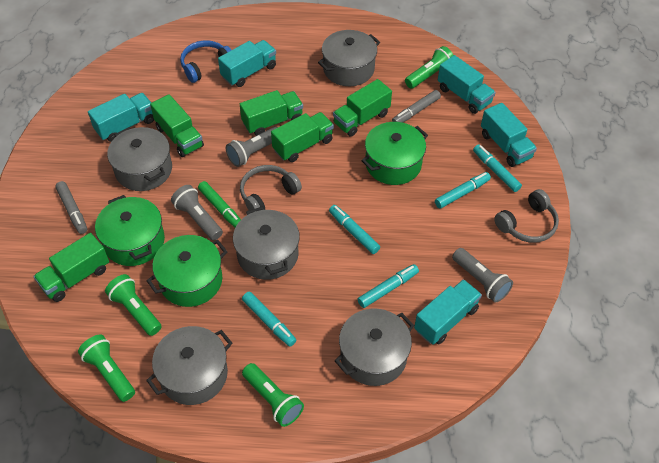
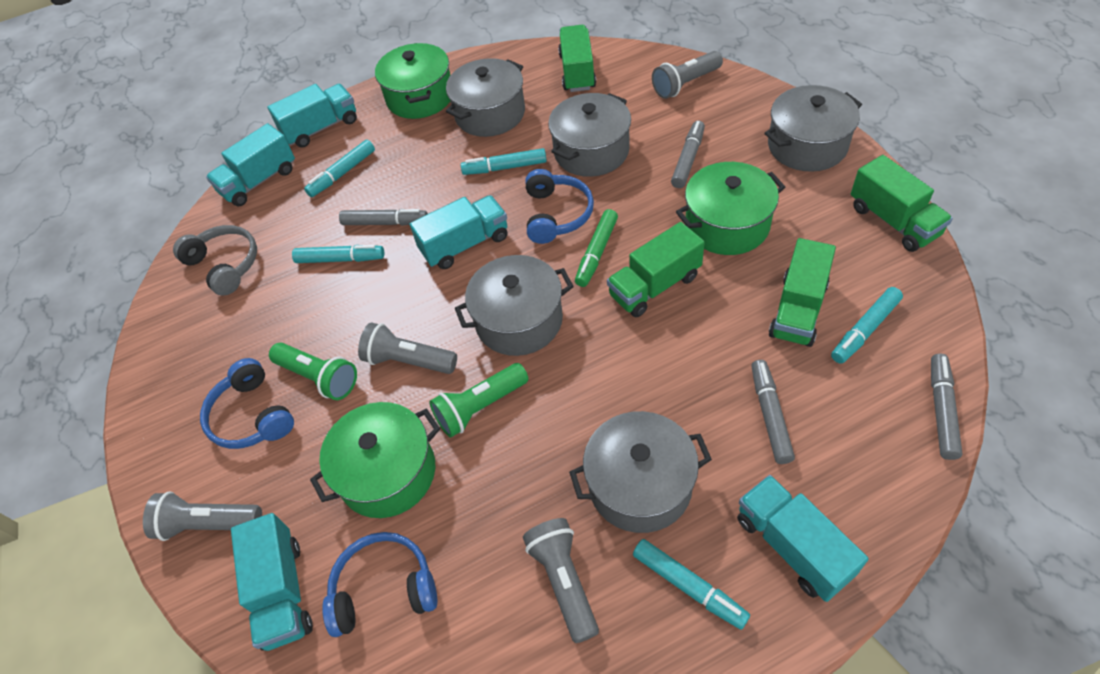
blue headphones: 1 -> 3
green flashlight: 4 -> 2
green truck: 5 -> 4
grey flashlight: 3 -> 4
grey headphones: 2 -> 1
grey marker: 2 -> 4

